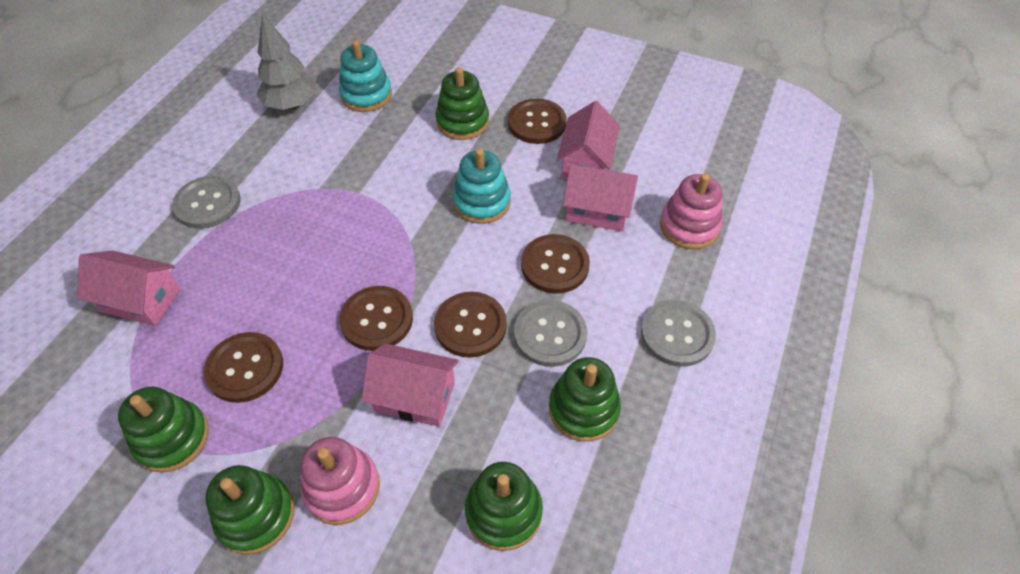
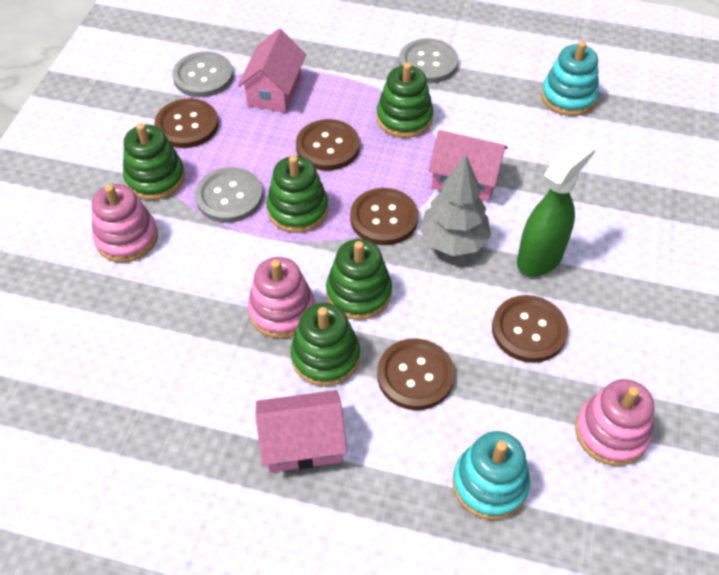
green spray bottle: 0 -> 1
pink house: 4 -> 3
pink stacking toy: 2 -> 3

